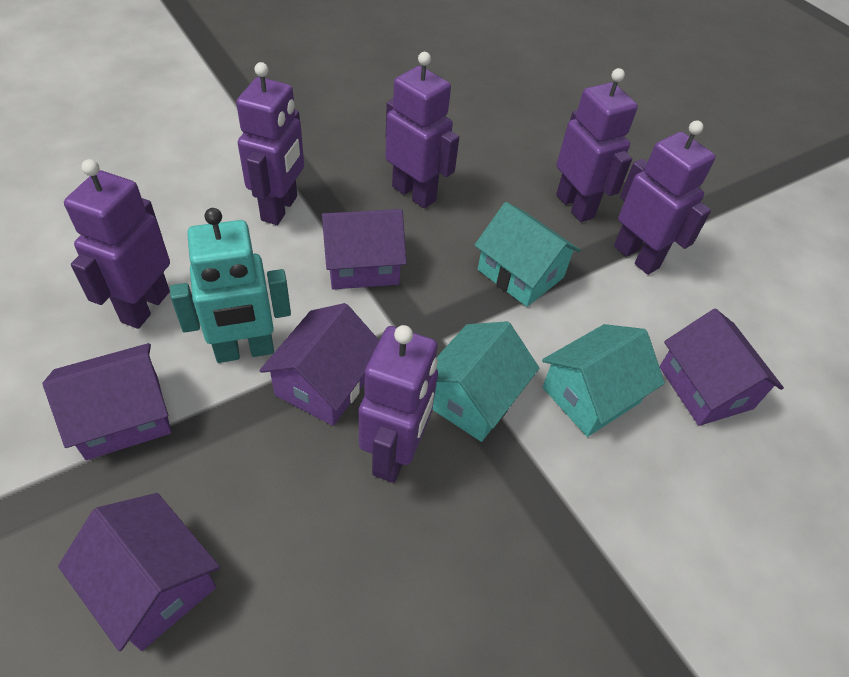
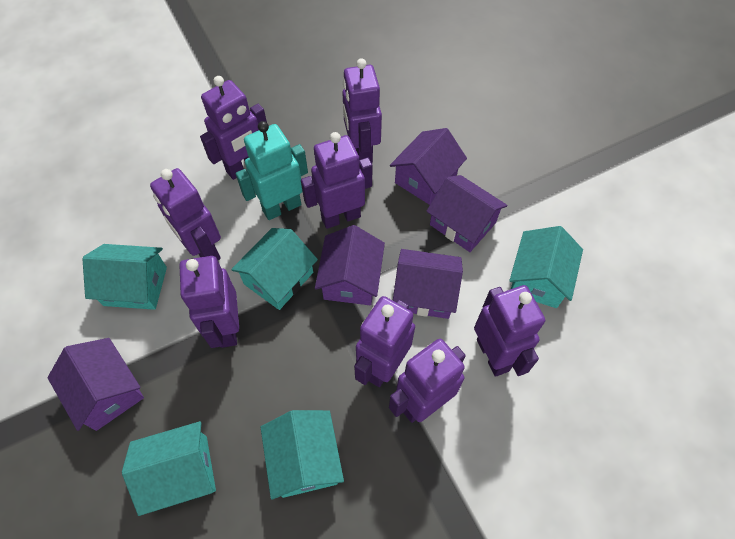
purple robot: 6 -> 8
turquoise house: 3 -> 5

